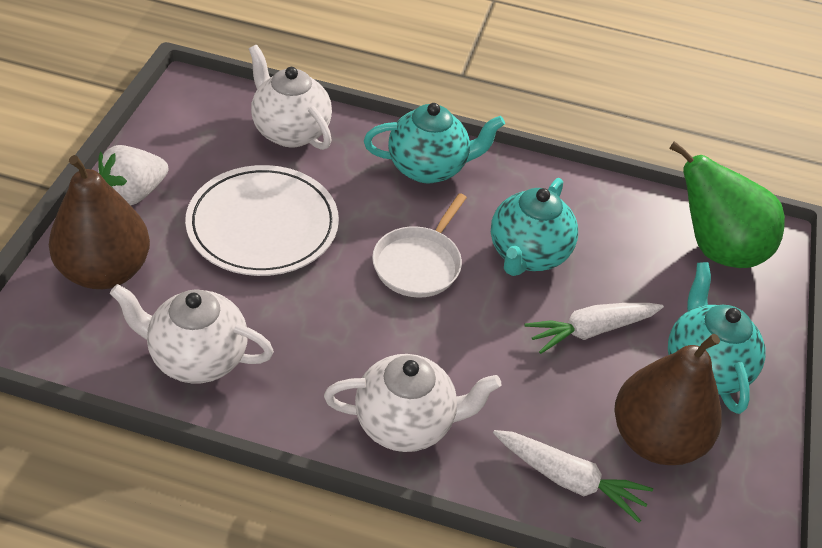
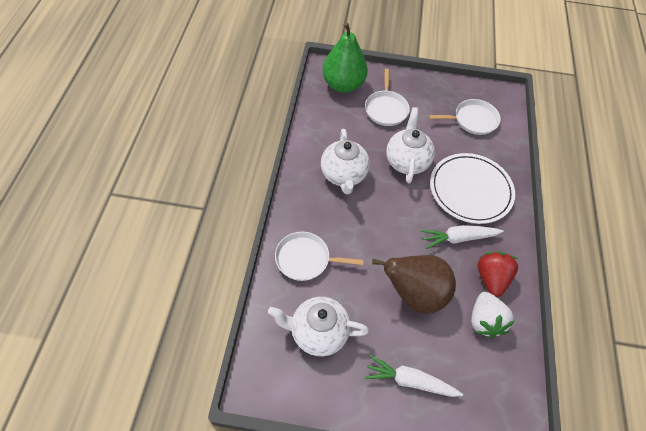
brown pear: 2 -> 1
red strawberry: 0 -> 1
turquoise teapot: 3 -> 0
white pan: 1 -> 3

